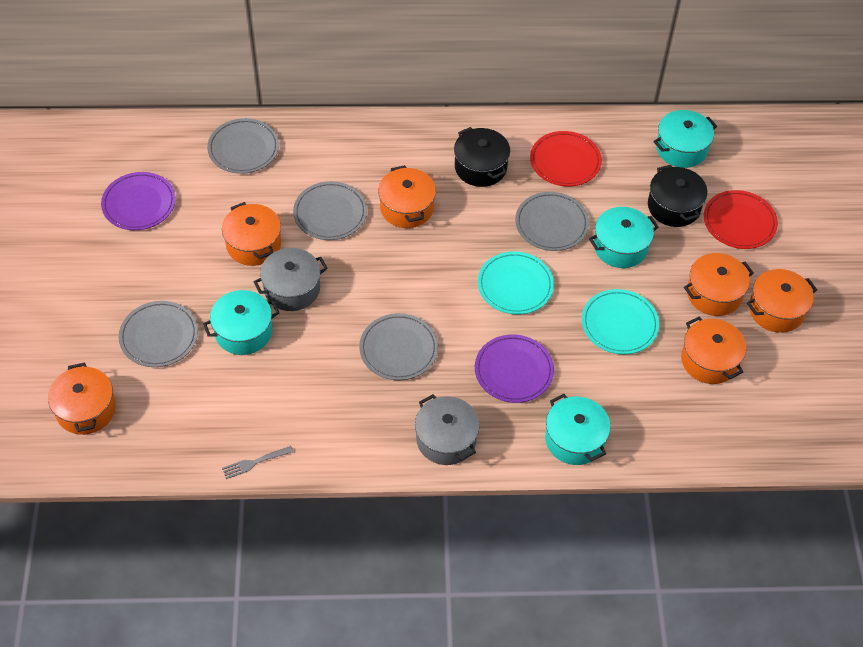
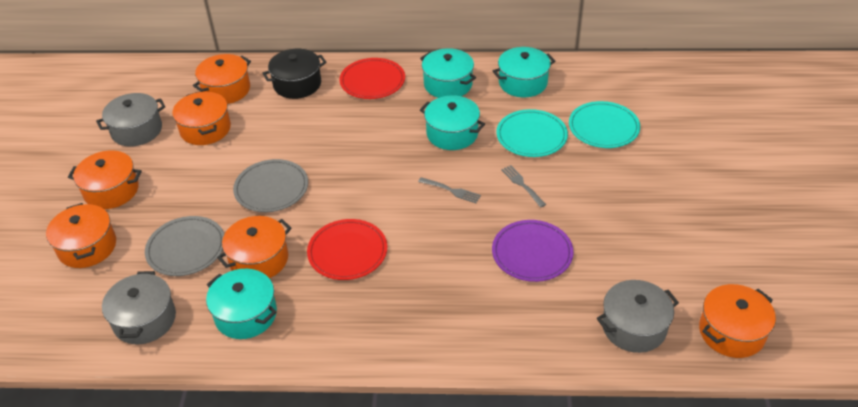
black pot: 2 -> 1
grey fork: 1 -> 2
grey plate: 5 -> 2
grey pot: 2 -> 3
purple plate: 2 -> 1

